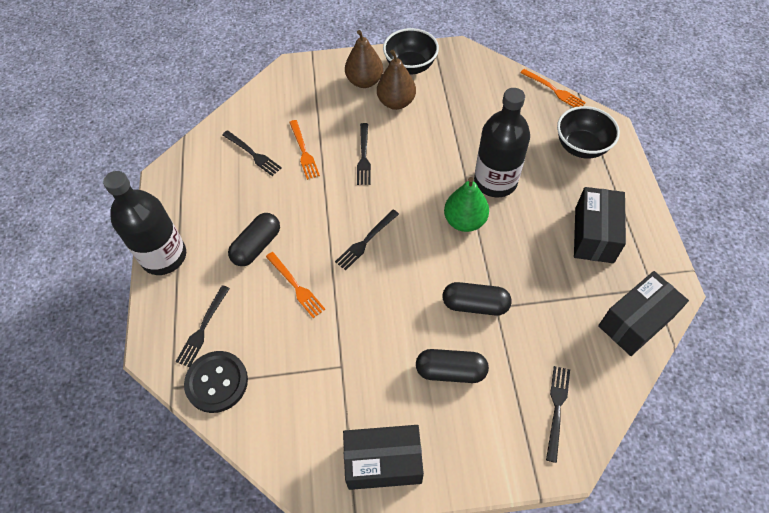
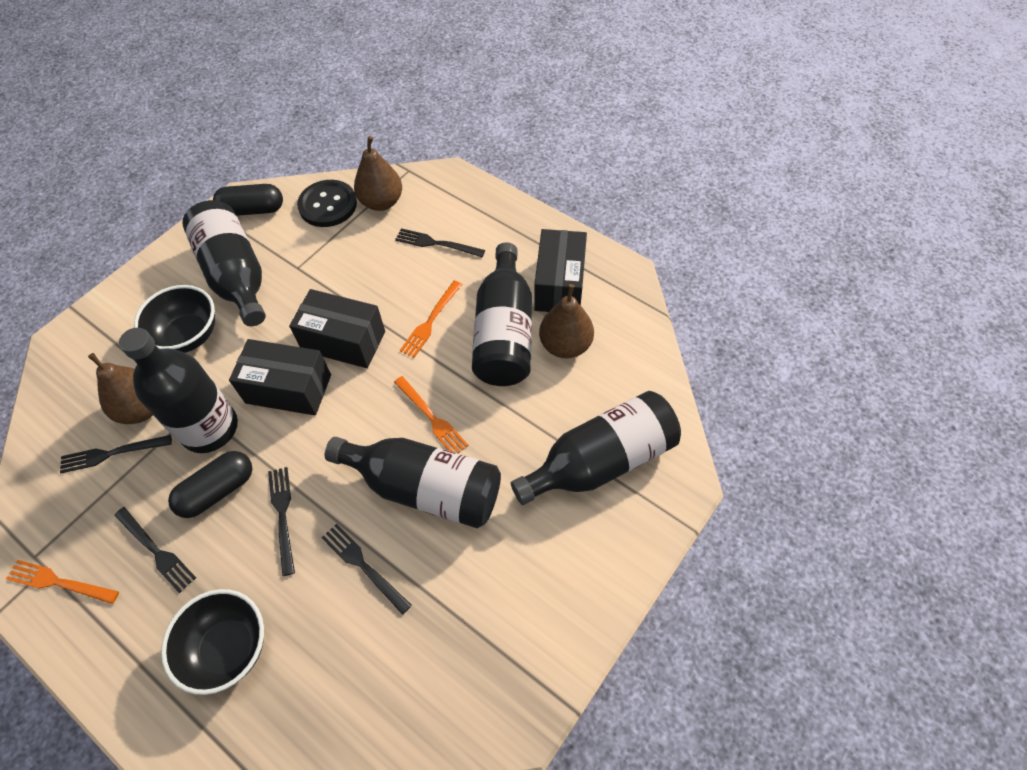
black bottle: 2 -> 5
black capsule: 3 -> 2
brown pear: 2 -> 3
green pear: 1 -> 0

